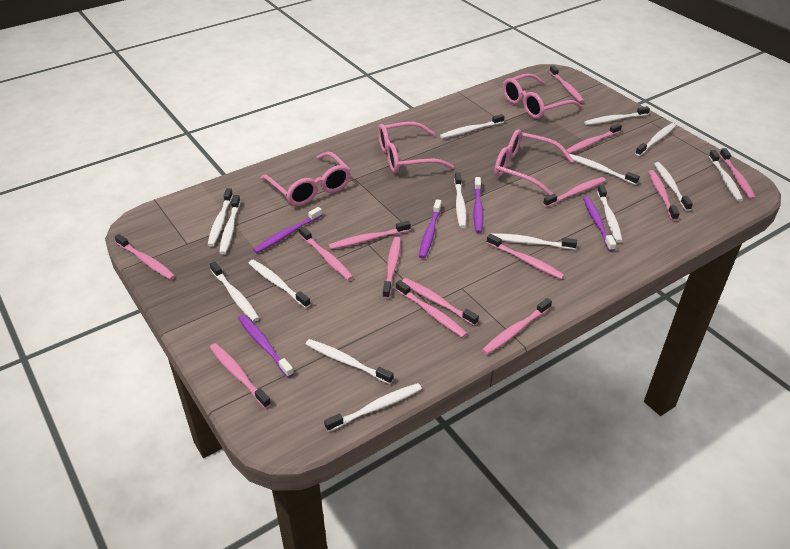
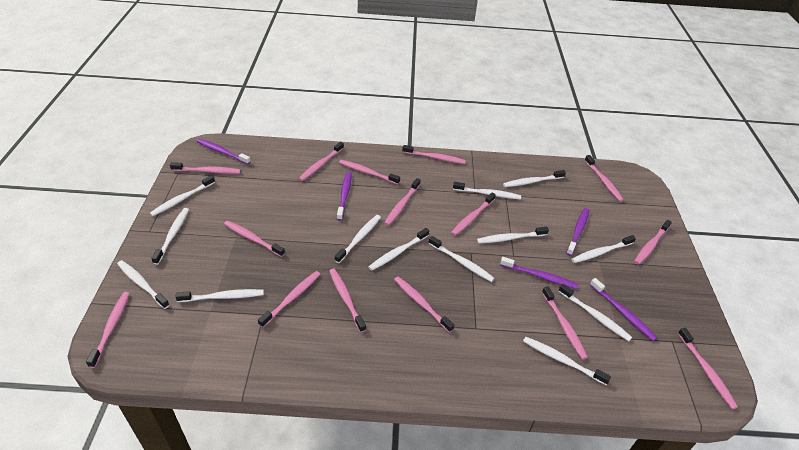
pink glasses: 4 -> 0
pink toothbrush: 14 -> 15
white toothbrush: 15 -> 13

